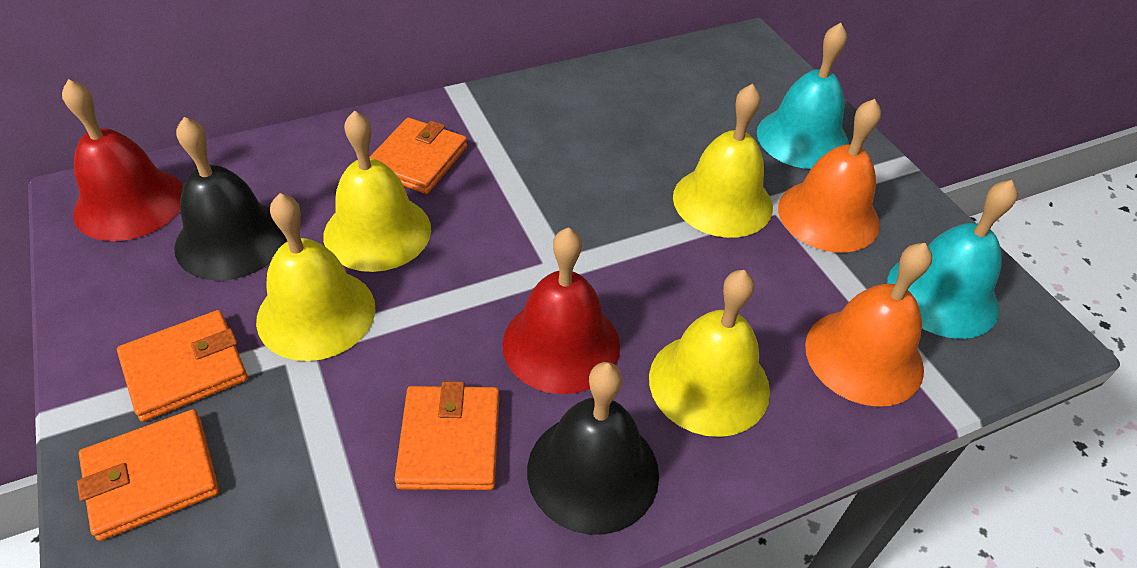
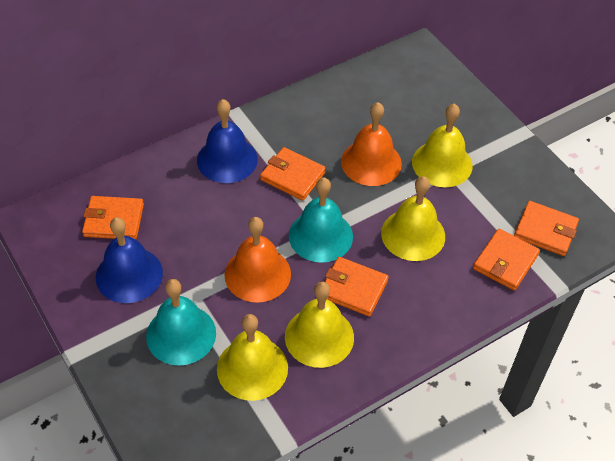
black bell: 2 -> 0
blue bell: 0 -> 2
orange wallet: 4 -> 5
red bell: 2 -> 0

